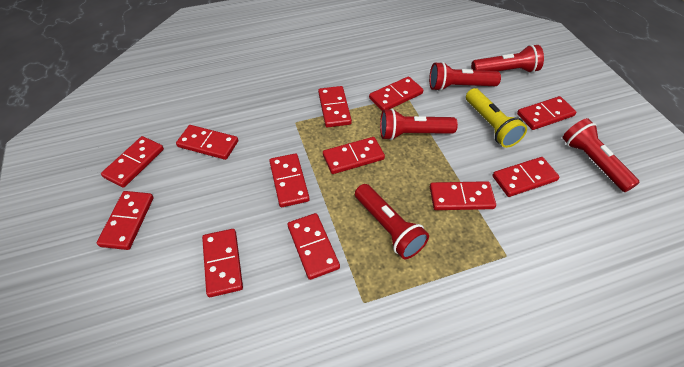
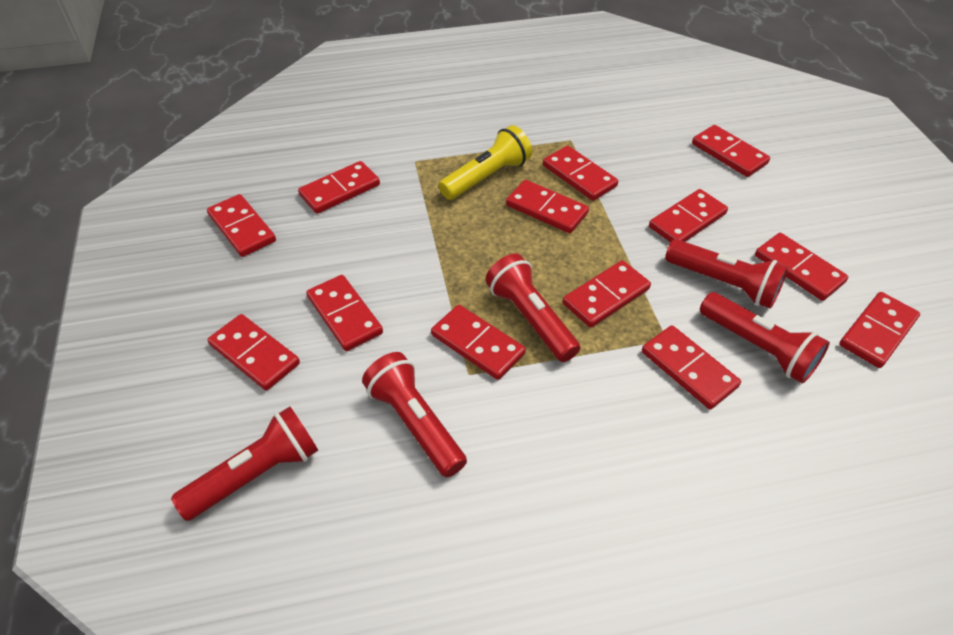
red domino: 12 -> 13

